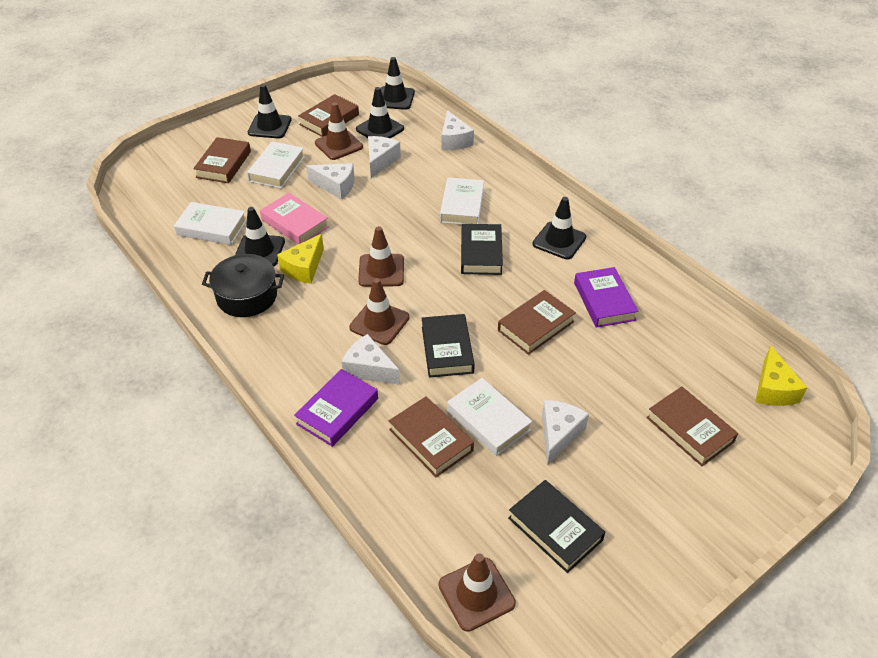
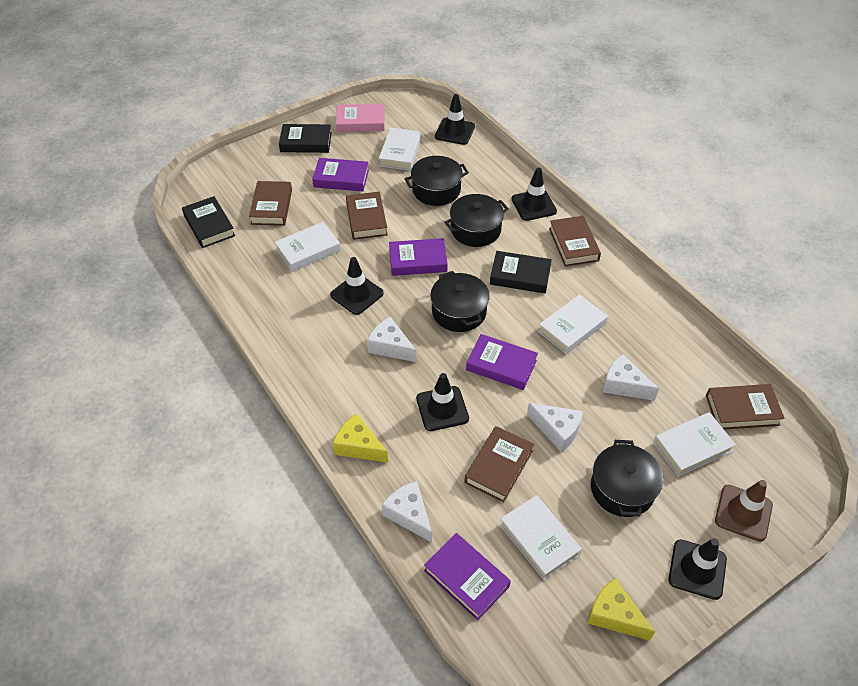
black pot: 1 -> 4
brown traffic cone: 4 -> 1
purple book: 2 -> 4
white book: 4 -> 5
white cheese: 5 -> 4

